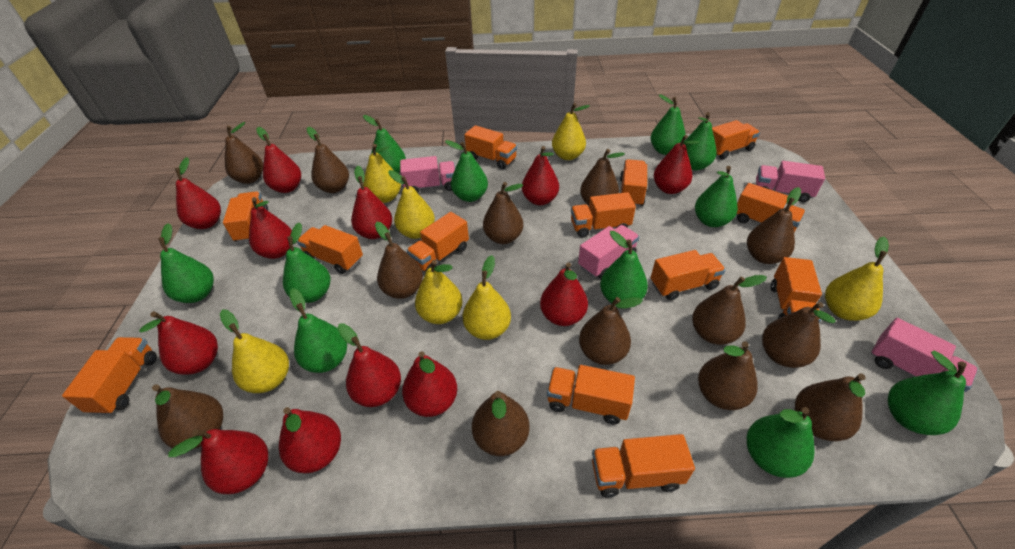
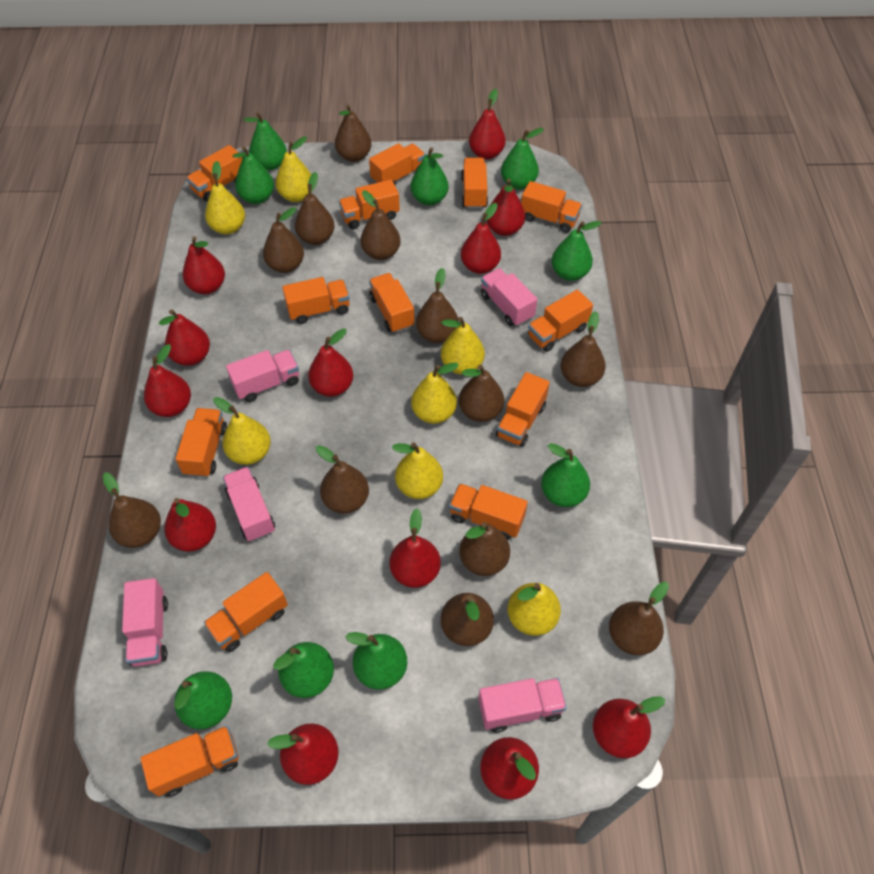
brown pear: 13 -> 12
green pear: 11 -> 9
pink truck: 4 -> 5

